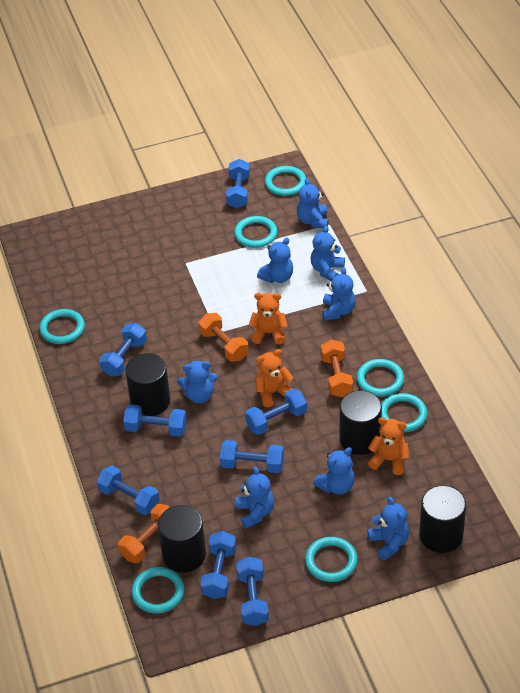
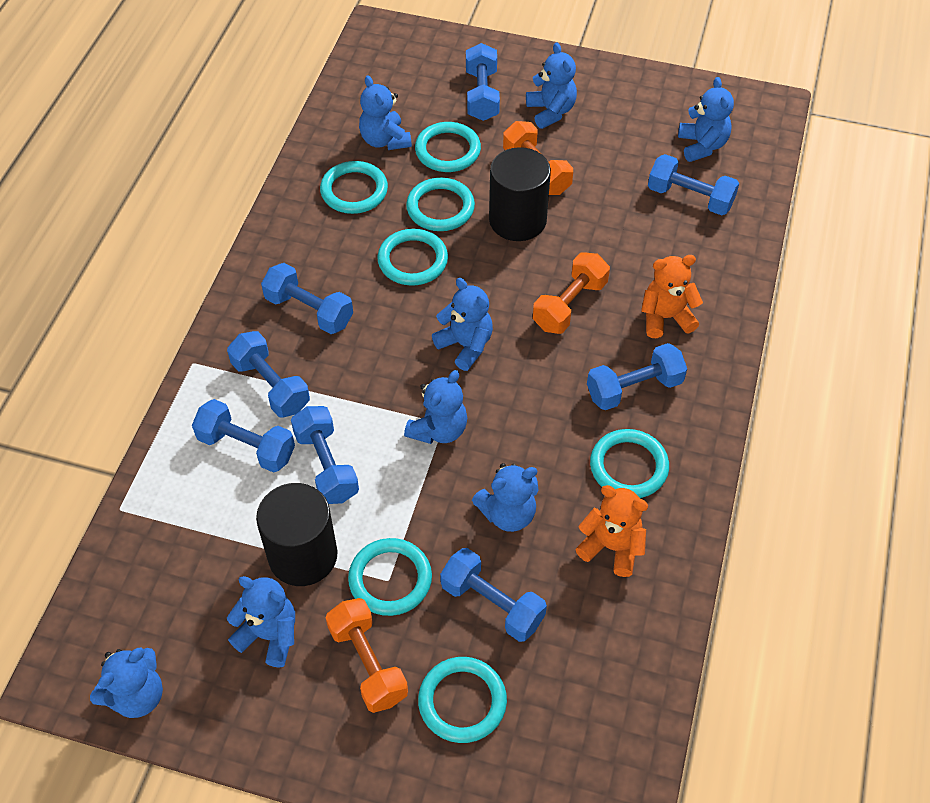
black cylinder: 4 -> 2
orange teddy bear: 3 -> 2

